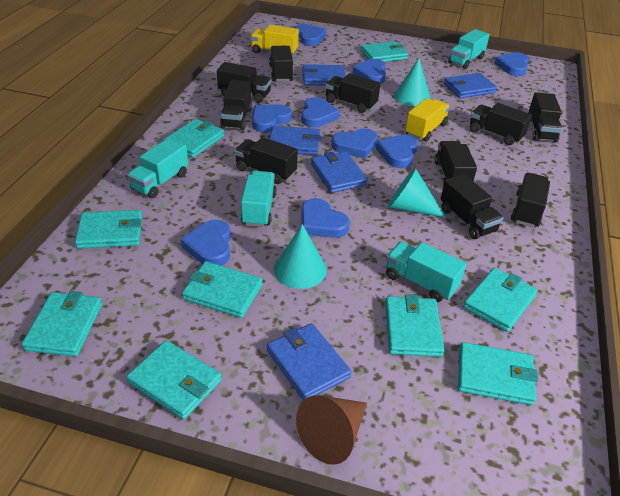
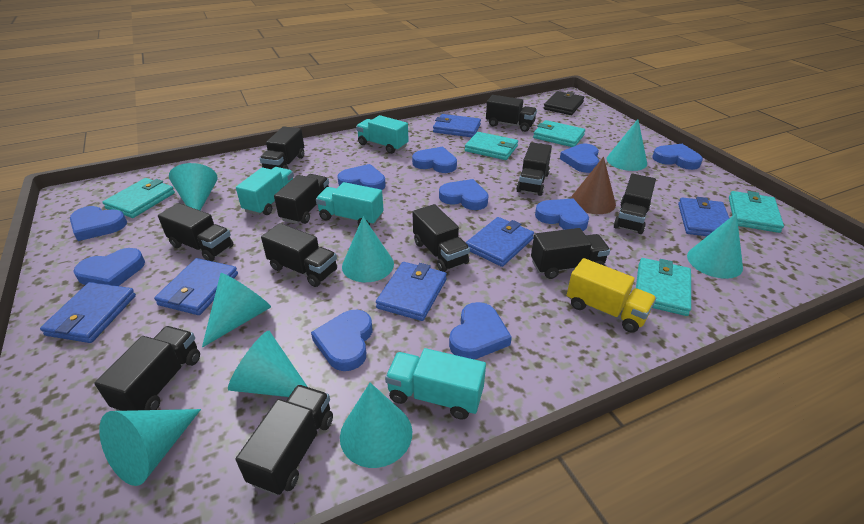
black truck: 10 -> 11
black wallet: 0 -> 1
blue heart: 9 -> 10
blue wallet: 5 -> 6
turquoise cone: 3 -> 8
turquoise wallet: 9 -> 5
yellow truck: 2 -> 1

